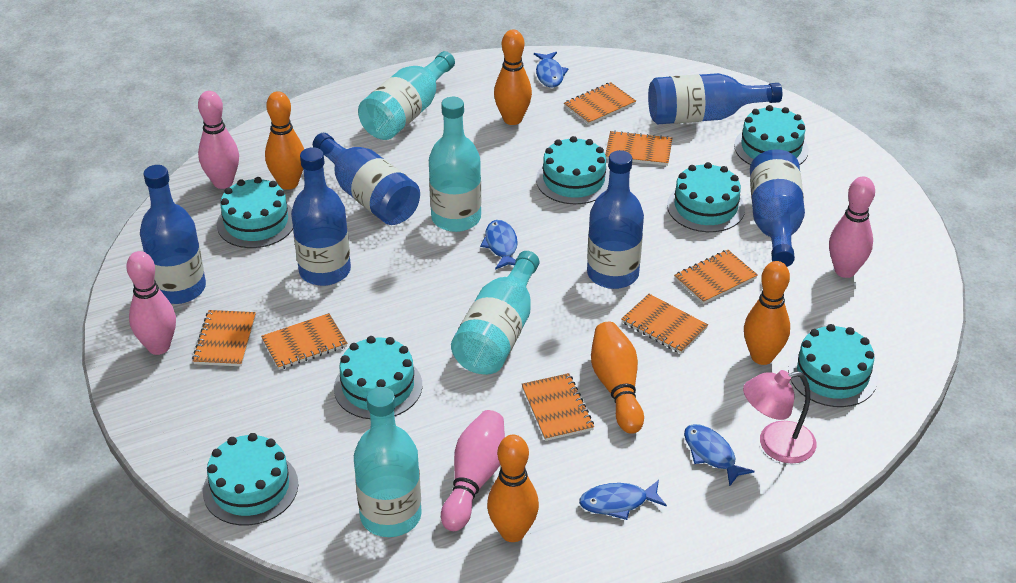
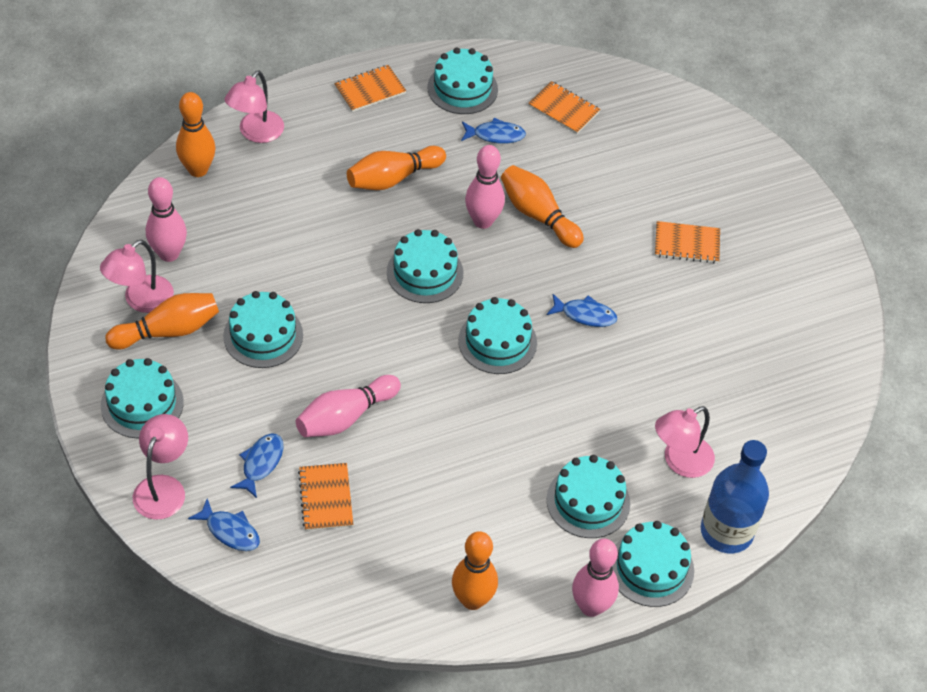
blue bottle: 6 -> 1
orange notebook: 7 -> 4
pink lamp: 1 -> 4
turquoise bottle: 4 -> 0

